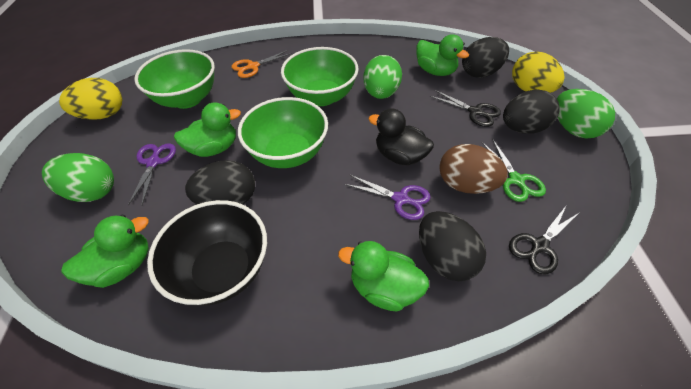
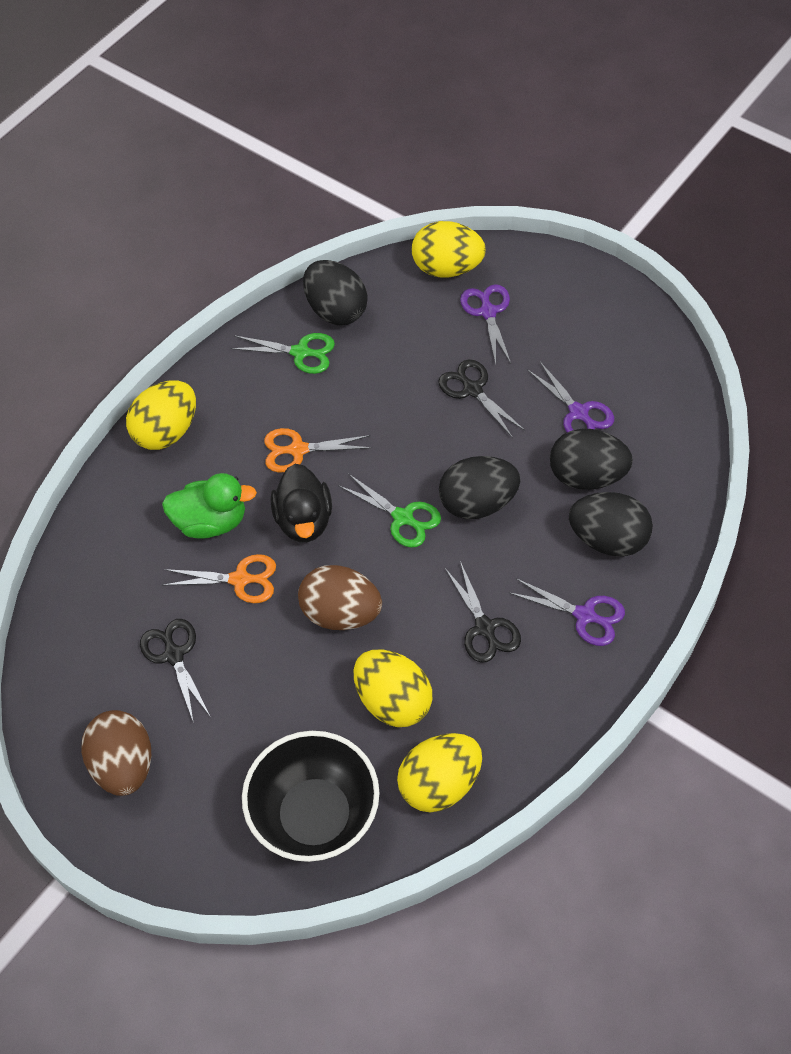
black scissors: 2 -> 3
brown egg: 1 -> 2
green bowl: 3 -> 0
green duck: 4 -> 1
green egg: 3 -> 0
green scissors: 1 -> 2
orange scissors: 1 -> 2
purple scissors: 2 -> 3
yellow egg: 2 -> 4

